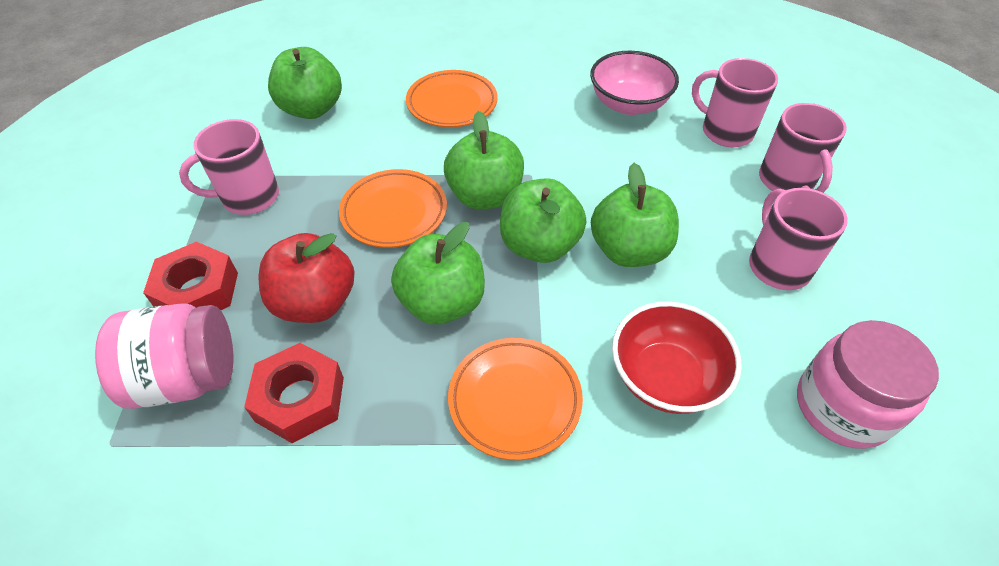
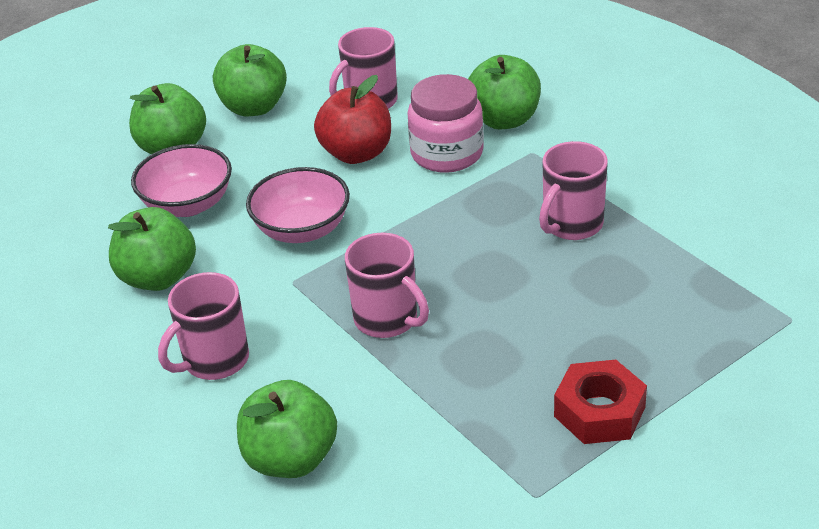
orange plate: 3 -> 0
pink bowl: 1 -> 2
pink jar: 2 -> 1
red bowl: 1 -> 0
red nut: 2 -> 1

